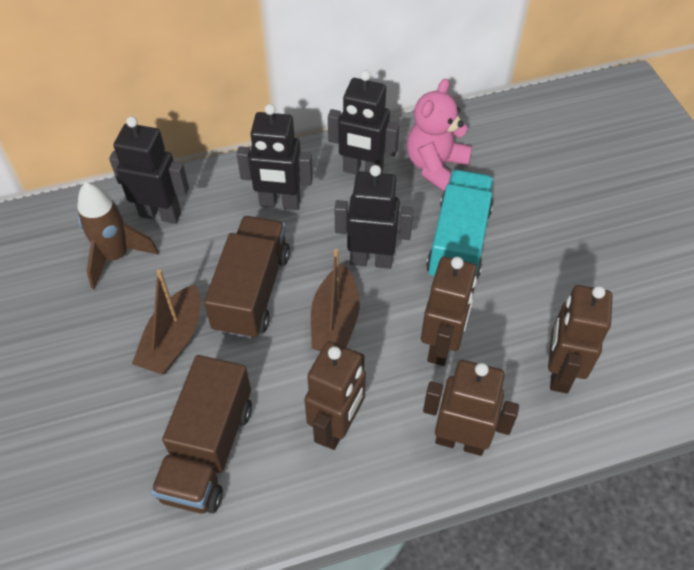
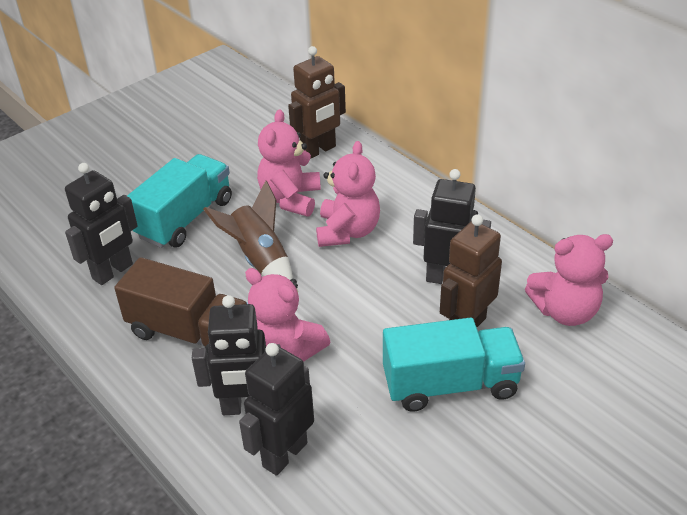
brown boat: 2 -> 0
brown robot: 4 -> 2
brown truck: 2 -> 1
pink teddy bear: 1 -> 4
turquoise truck: 1 -> 2

